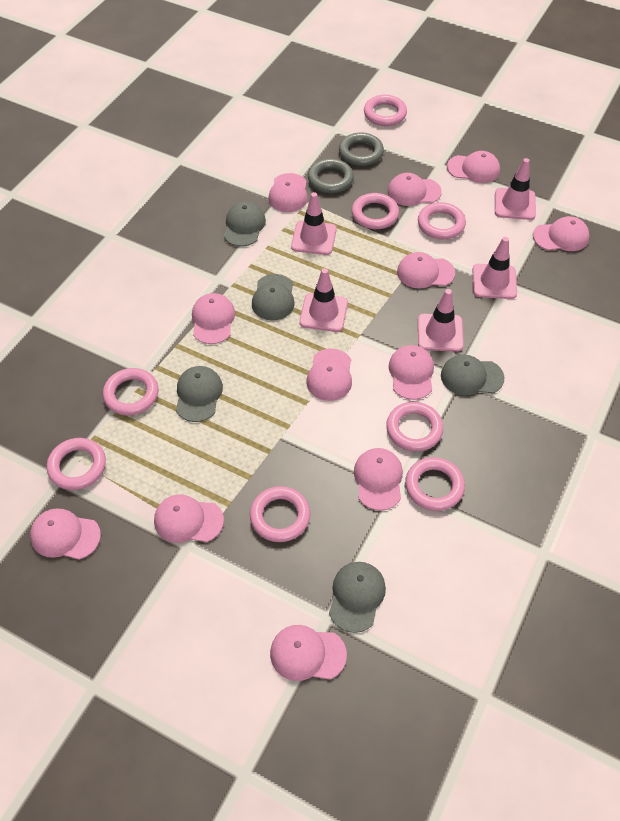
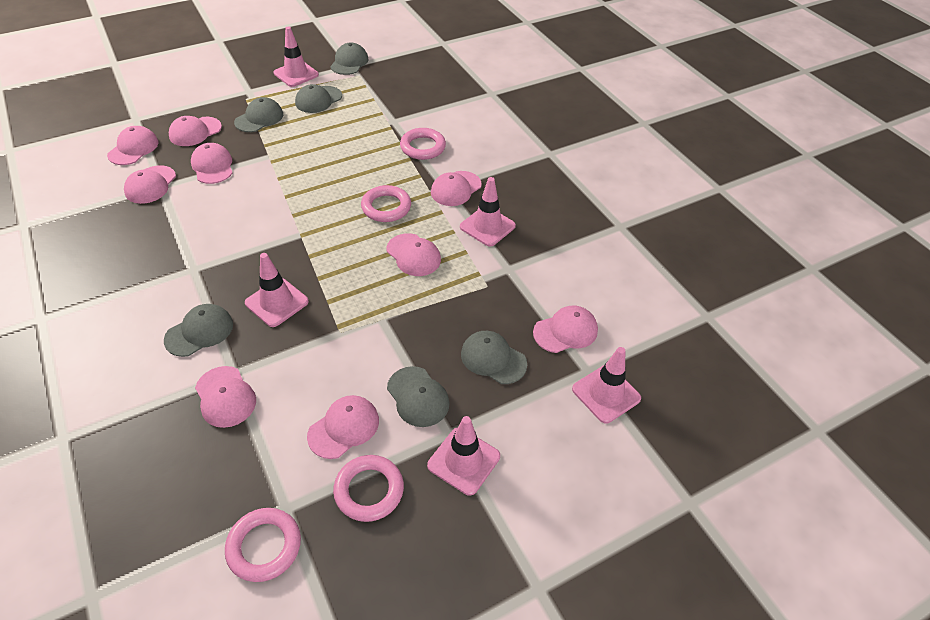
grey cap: 5 -> 6
grey ring: 2 -> 0
pink cap: 12 -> 9
pink ring: 8 -> 4

